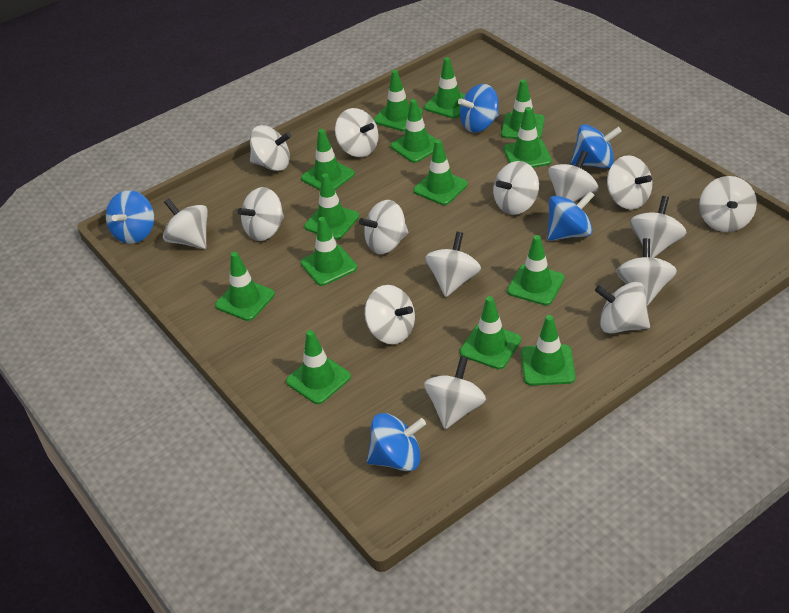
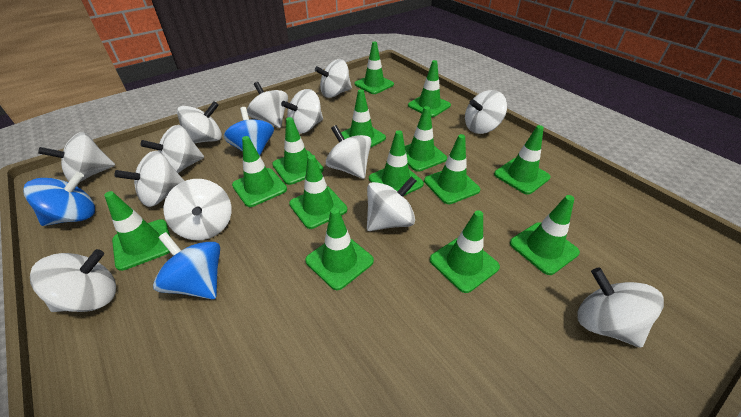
blue spinning top: 5 -> 3
white spinning top: 15 -> 13

